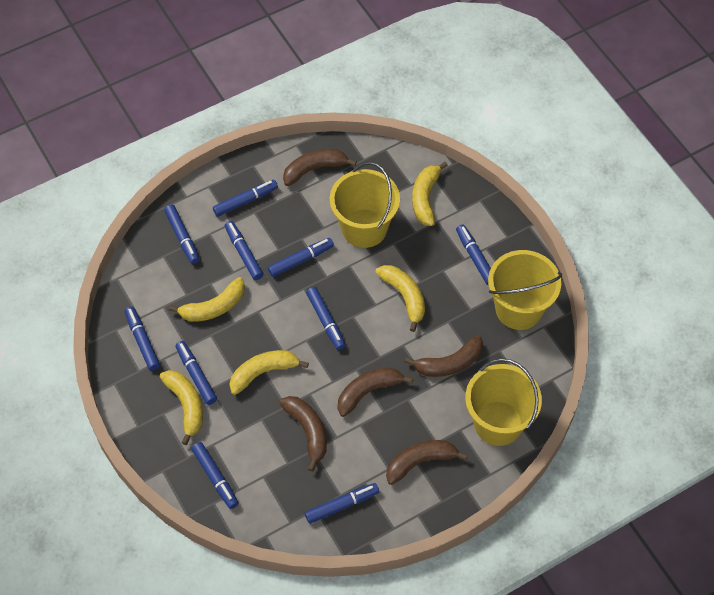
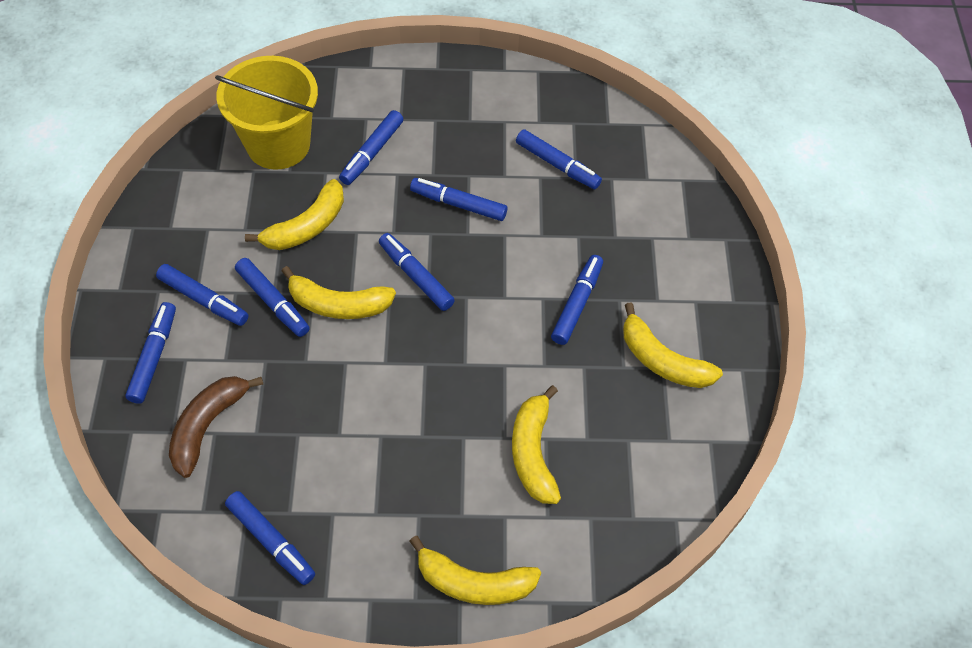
blue marker: 10 -> 9
brown banana: 5 -> 1
yellow bucket: 3 -> 1

